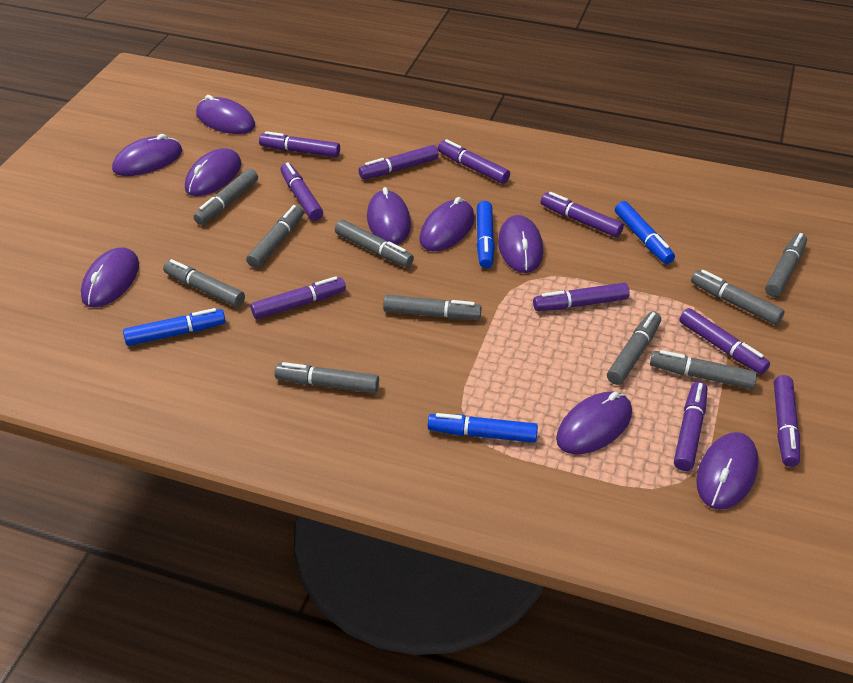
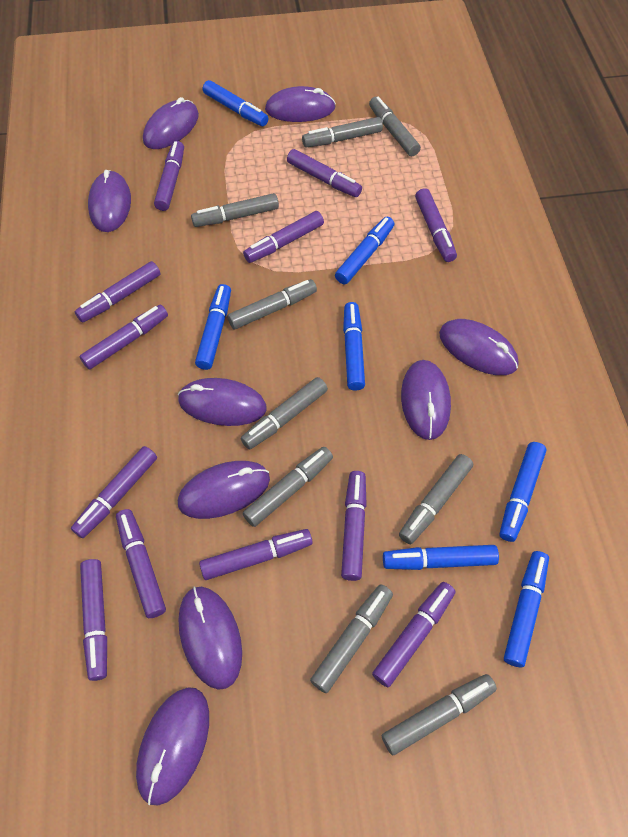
blue marker: 4 -> 7
grey marker: 10 -> 9
purple marker: 10 -> 12

